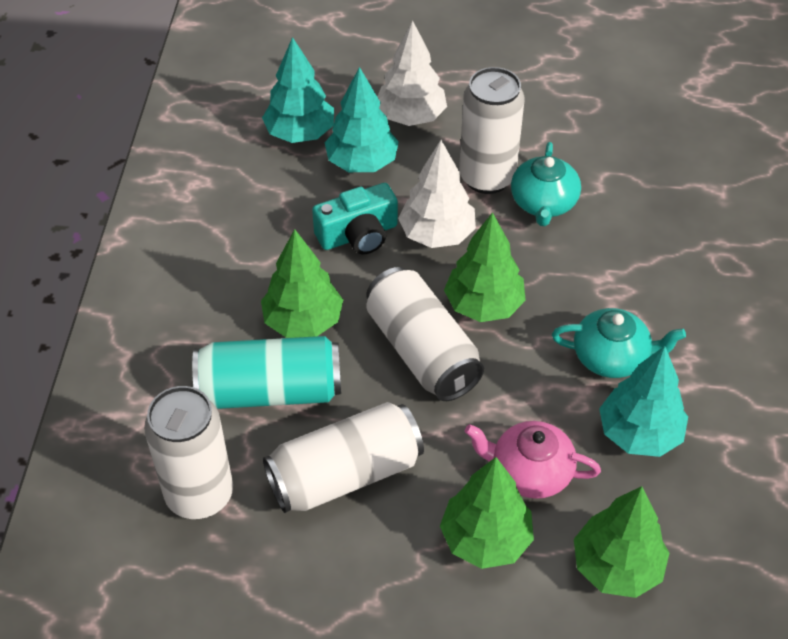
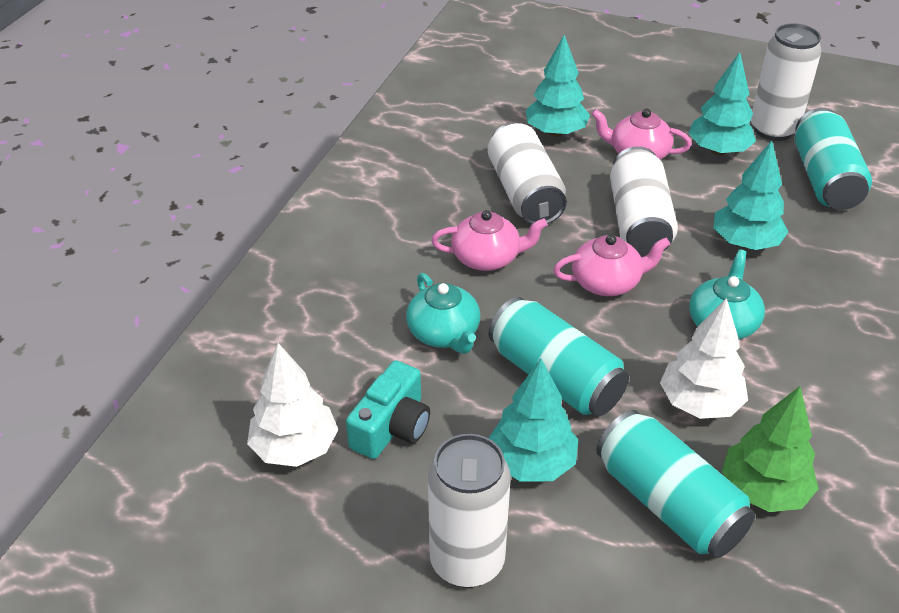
green tree: 4 -> 1
pink teapot: 1 -> 3
turquoise can: 1 -> 3
turquoise tree: 3 -> 4

